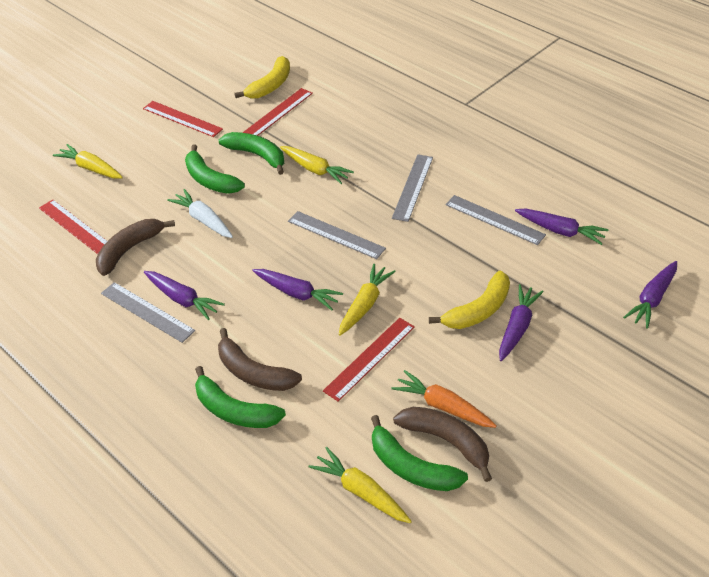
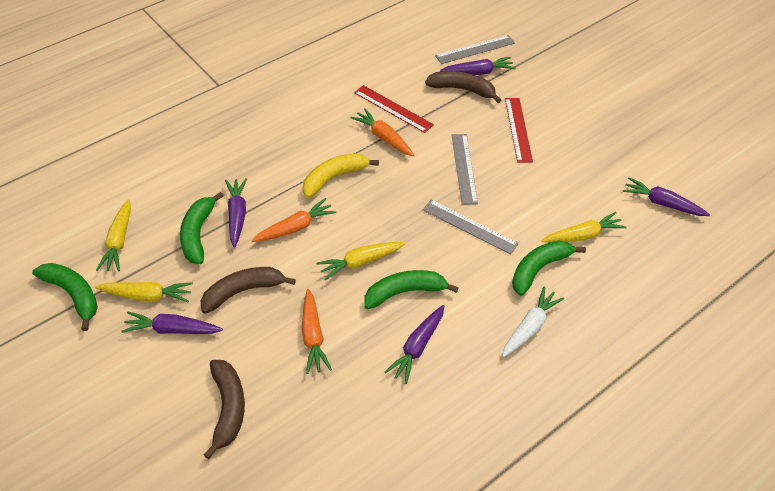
grey ruler: 4 -> 3
orange carrot: 1 -> 3
red ruler: 4 -> 2
yellow banana: 2 -> 1

